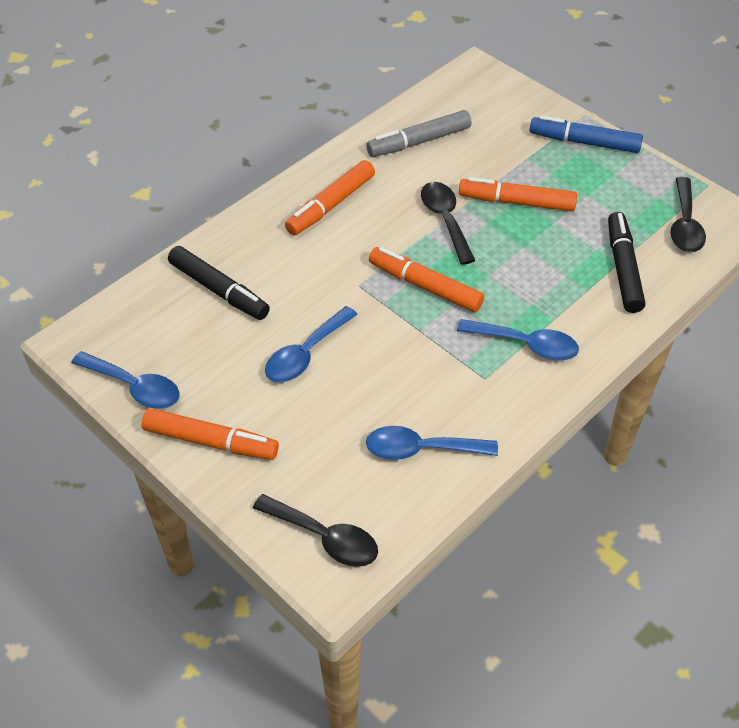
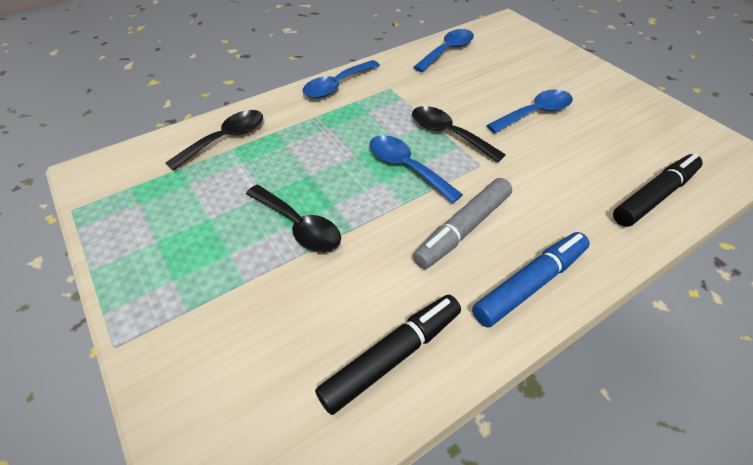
orange marker: 4 -> 0

